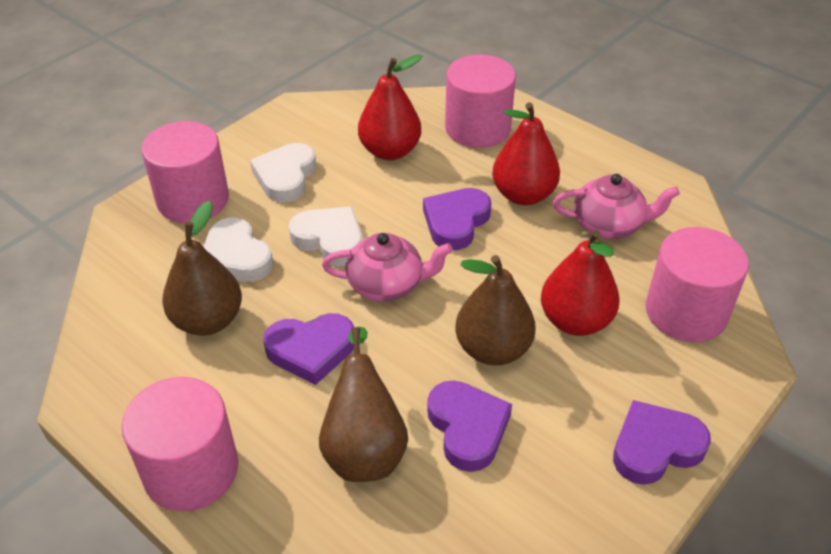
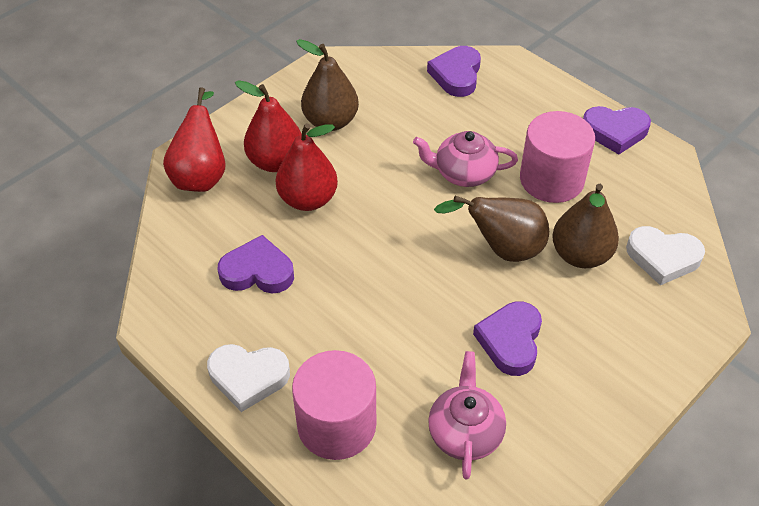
pink cylinder: 4 -> 2
white heart: 3 -> 2

